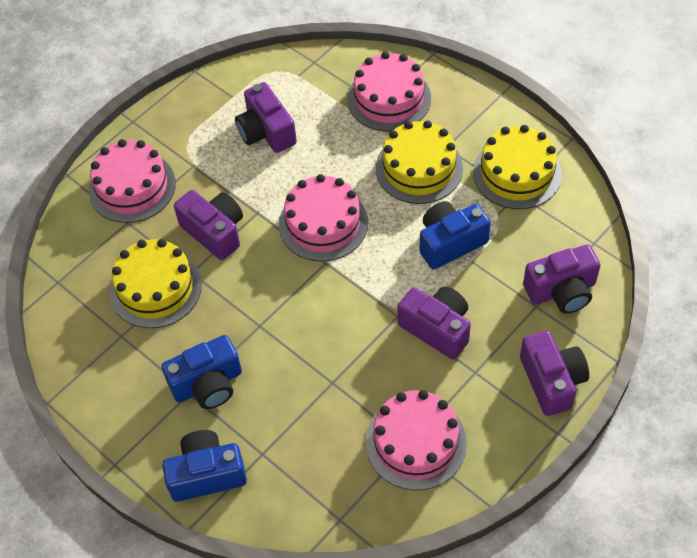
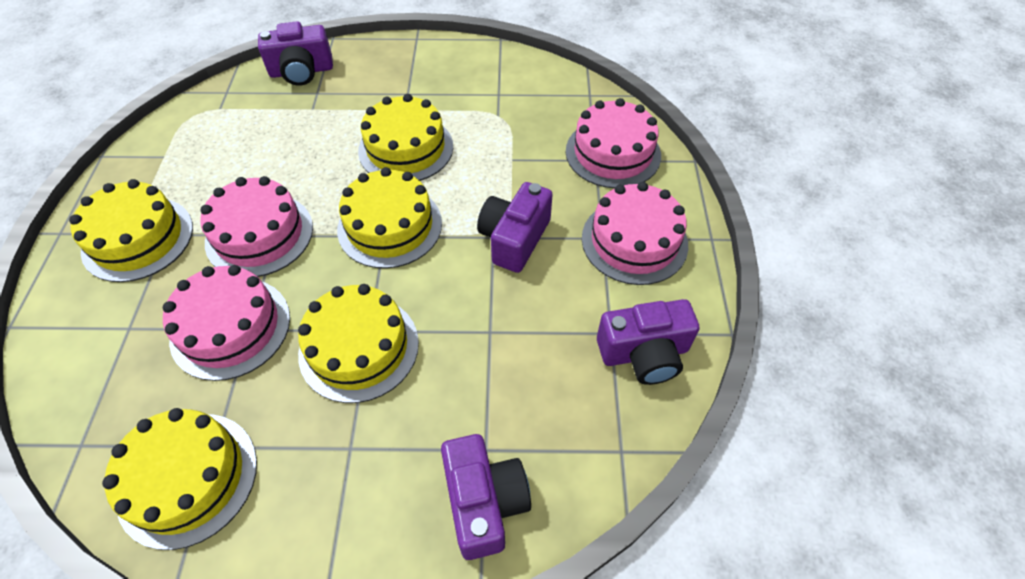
blue camera: 3 -> 0
purple camera: 5 -> 4
yellow cake: 3 -> 5

